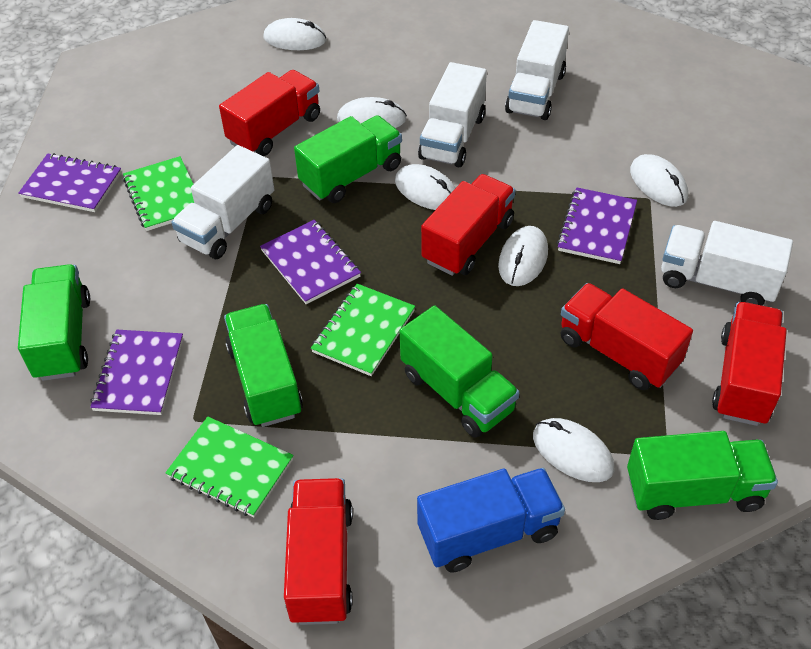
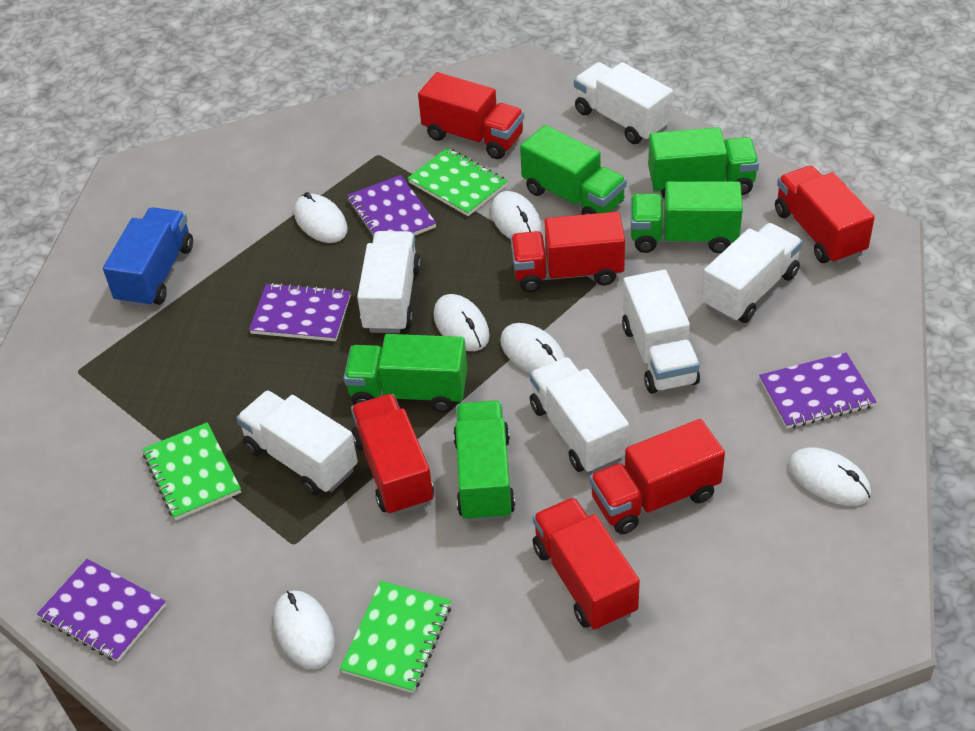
red truck: 5 -> 6
white truck: 4 -> 6

